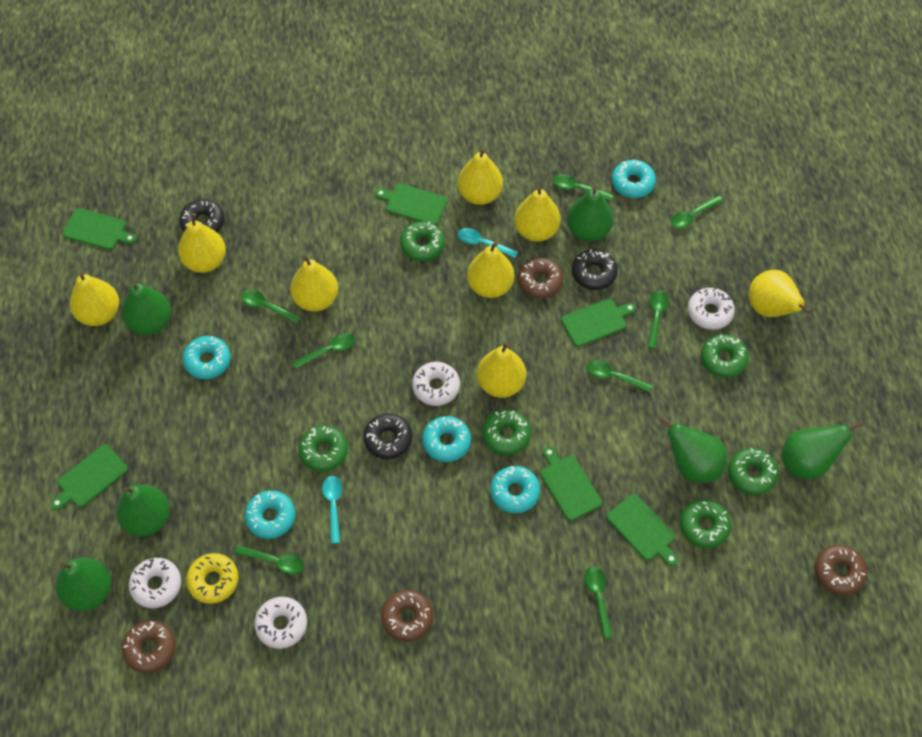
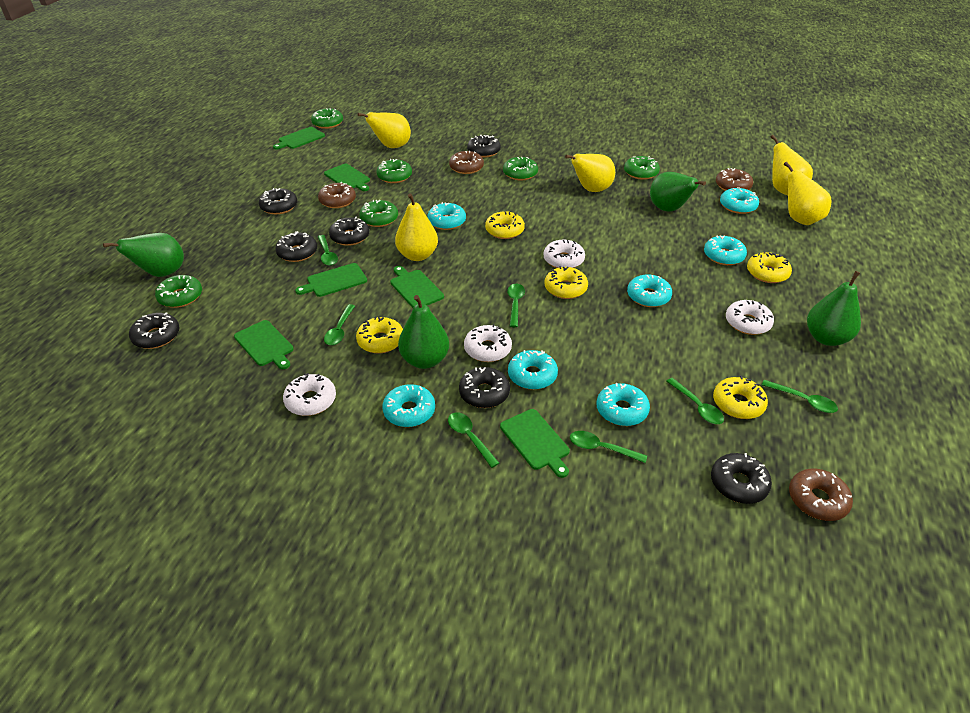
black donut: 3 -> 7
green pear: 6 -> 4
green spoon: 8 -> 7
turquoise donut: 5 -> 7
turquoise spoon: 2 -> 0
yellow donut: 1 -> 5
yellow pear: 8 -> 5

